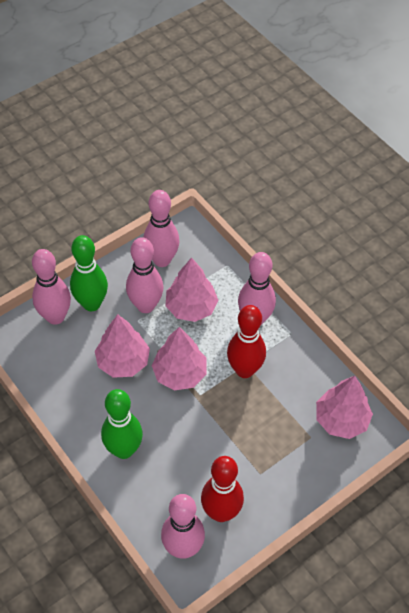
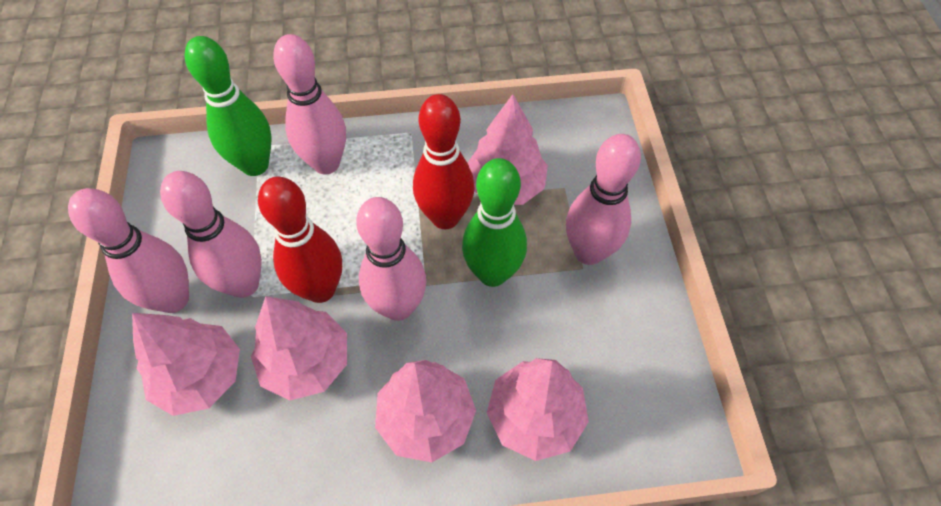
pink tree: 4 -> 5

